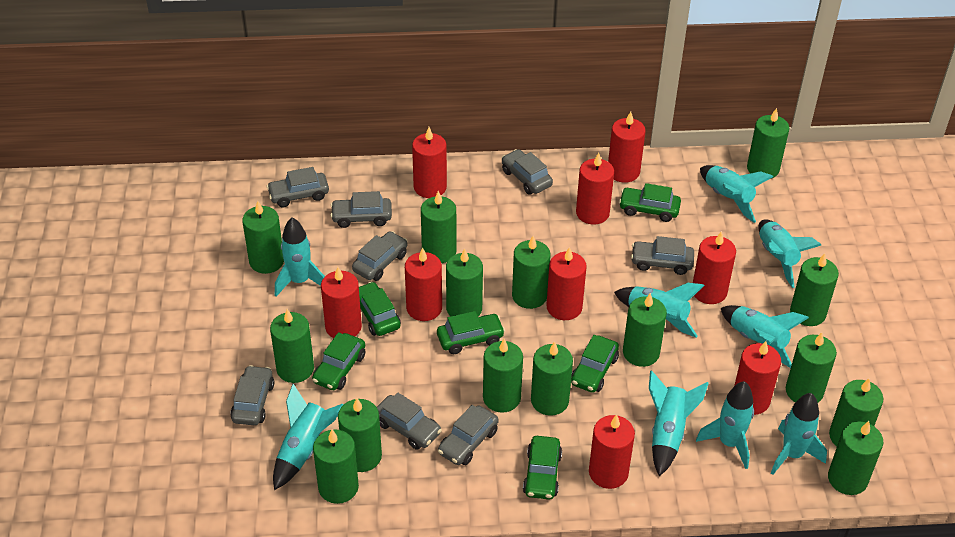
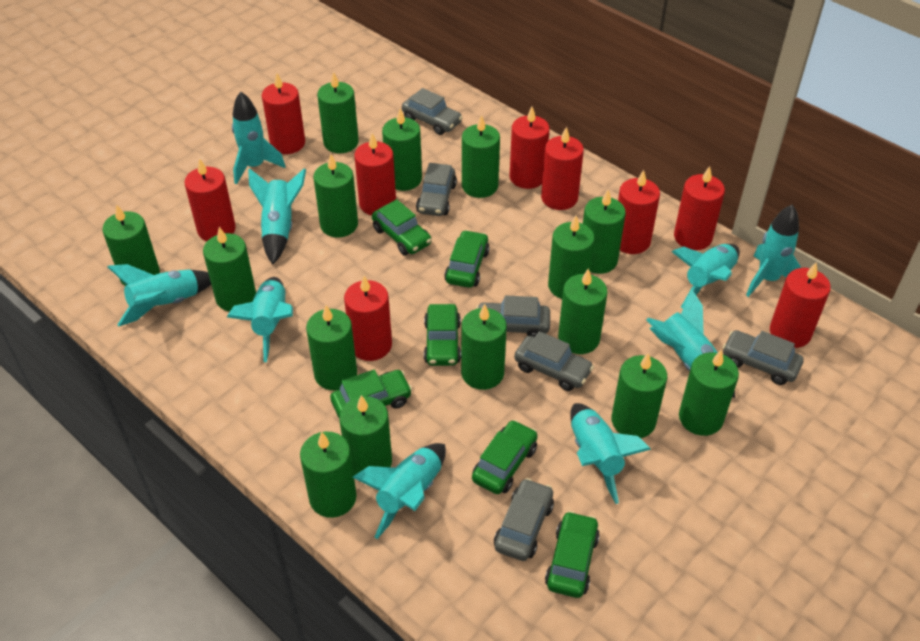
grey car: 8 -> 6

